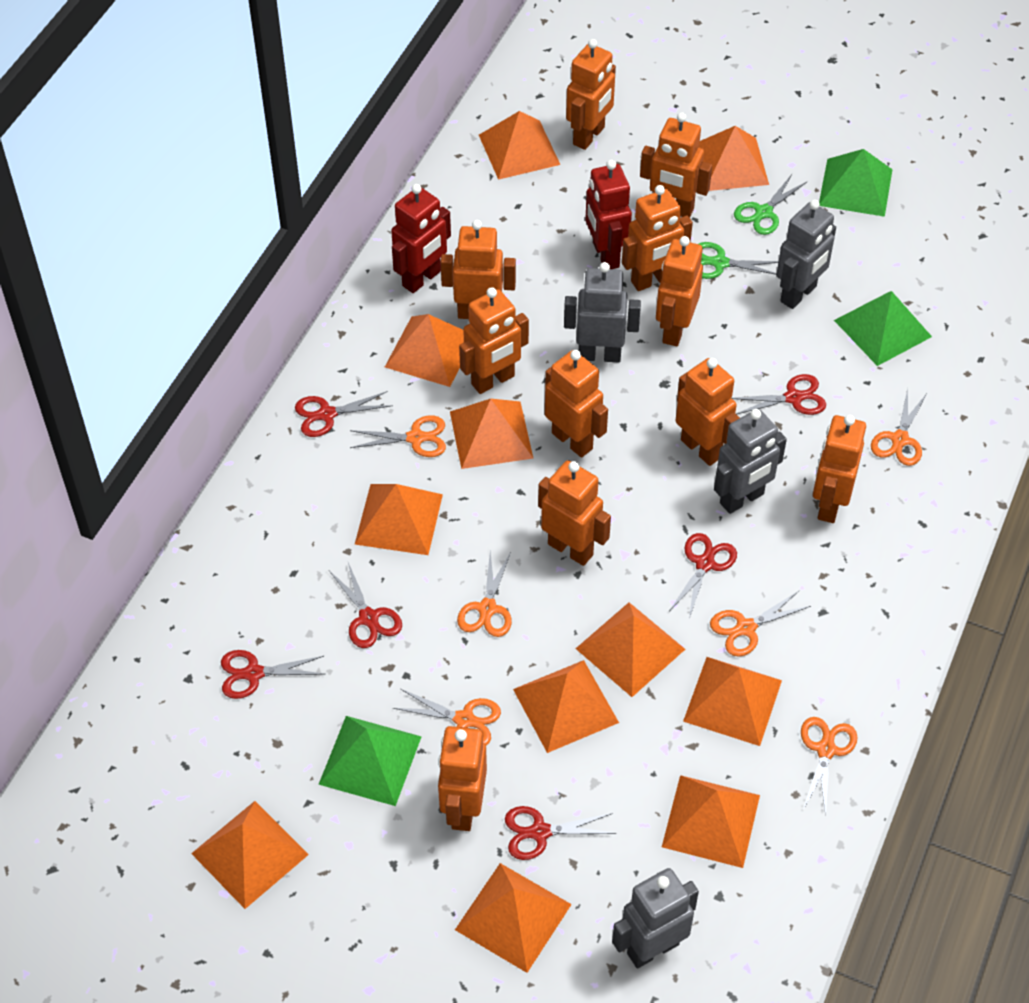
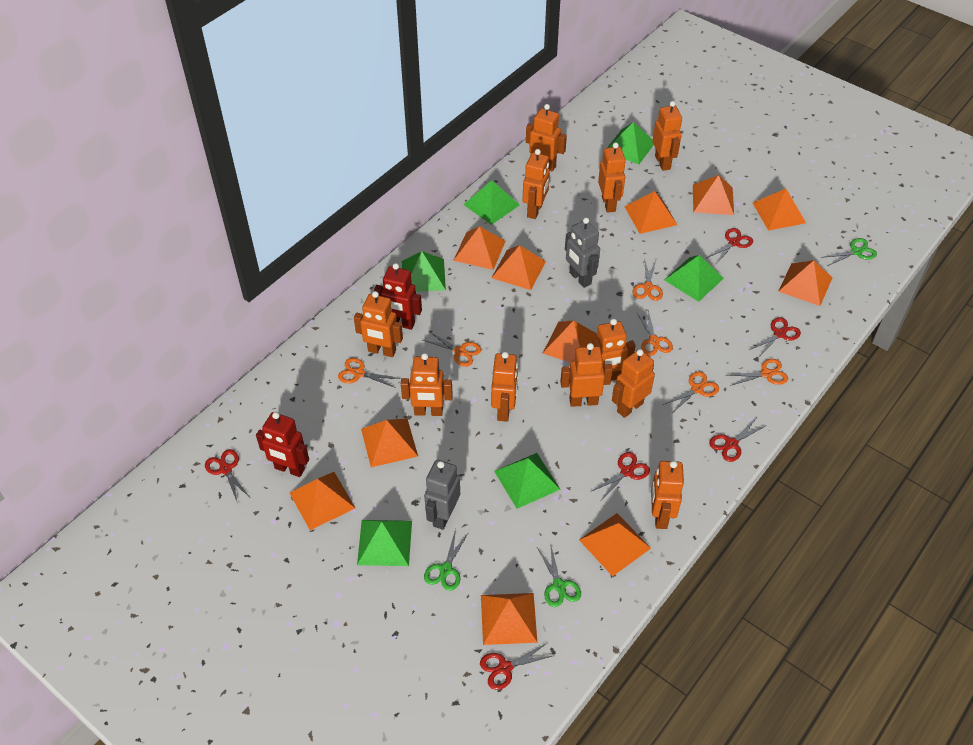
green pyramid: 3 -> 6
green scissors: 2 -> 3
grey robot: 4 -> 2

